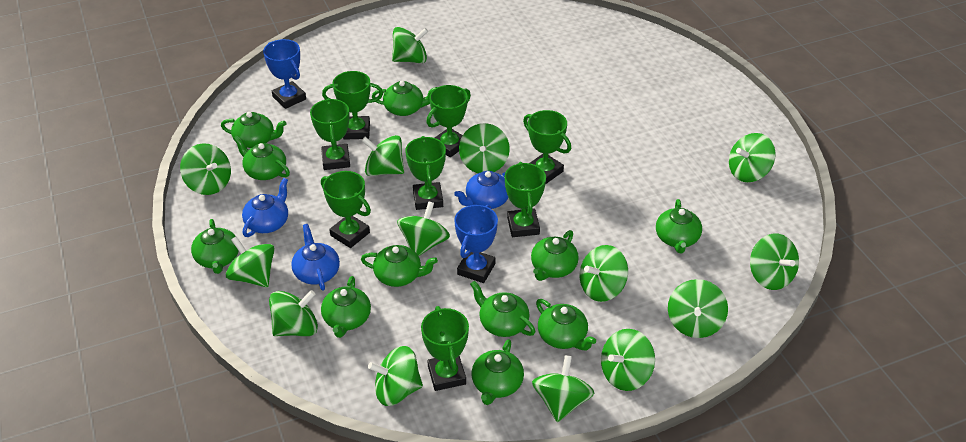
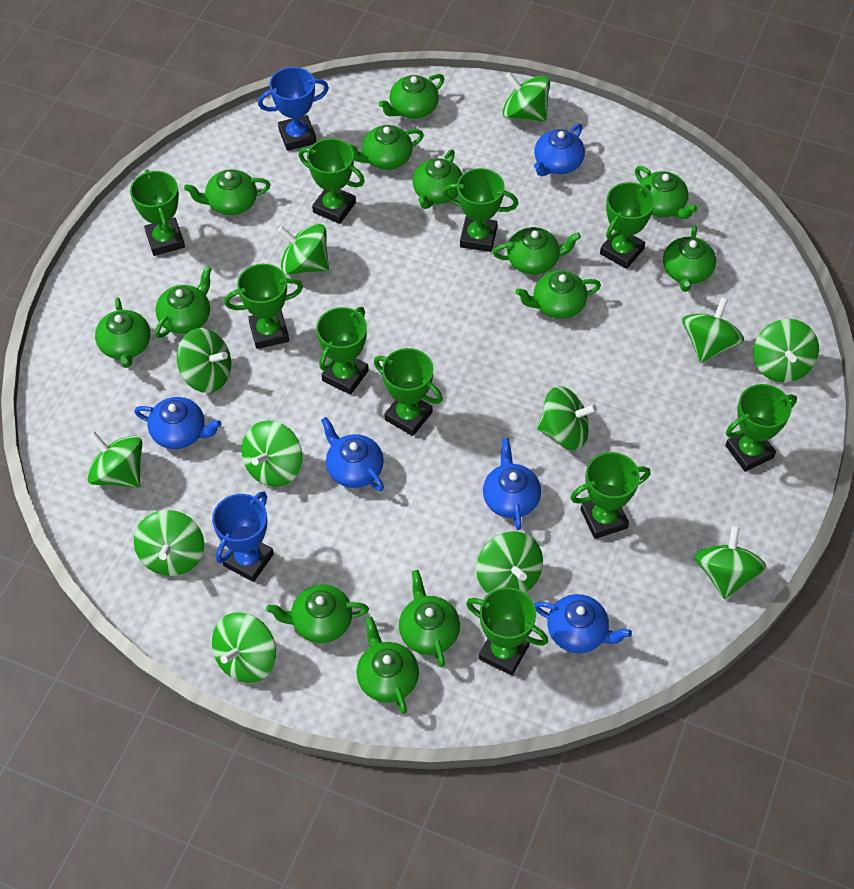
blue teapot: 3 -> 5
green spinning top: 14 -> 12
green teapot: 11 -> 13
green trophy: 8 -> 10

